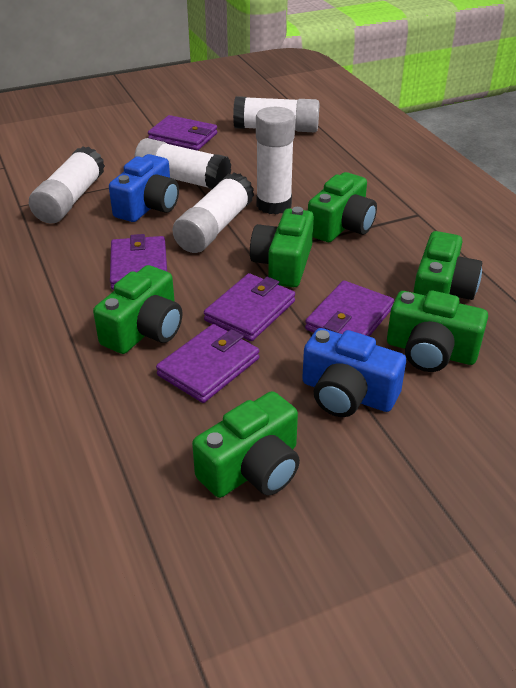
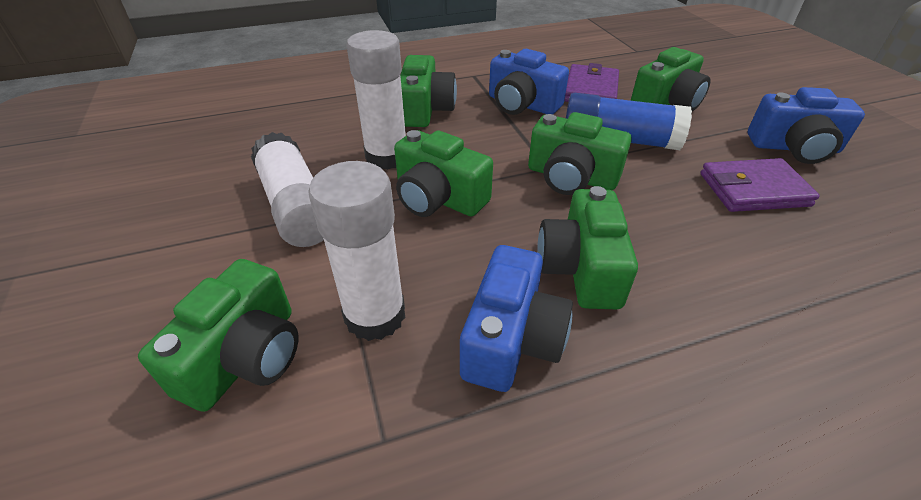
blue camera: 2 -> 3
blue glue stick: 0 -> 1
purple wallet: 5 -> 2
white glue stick: 5 -> 3

